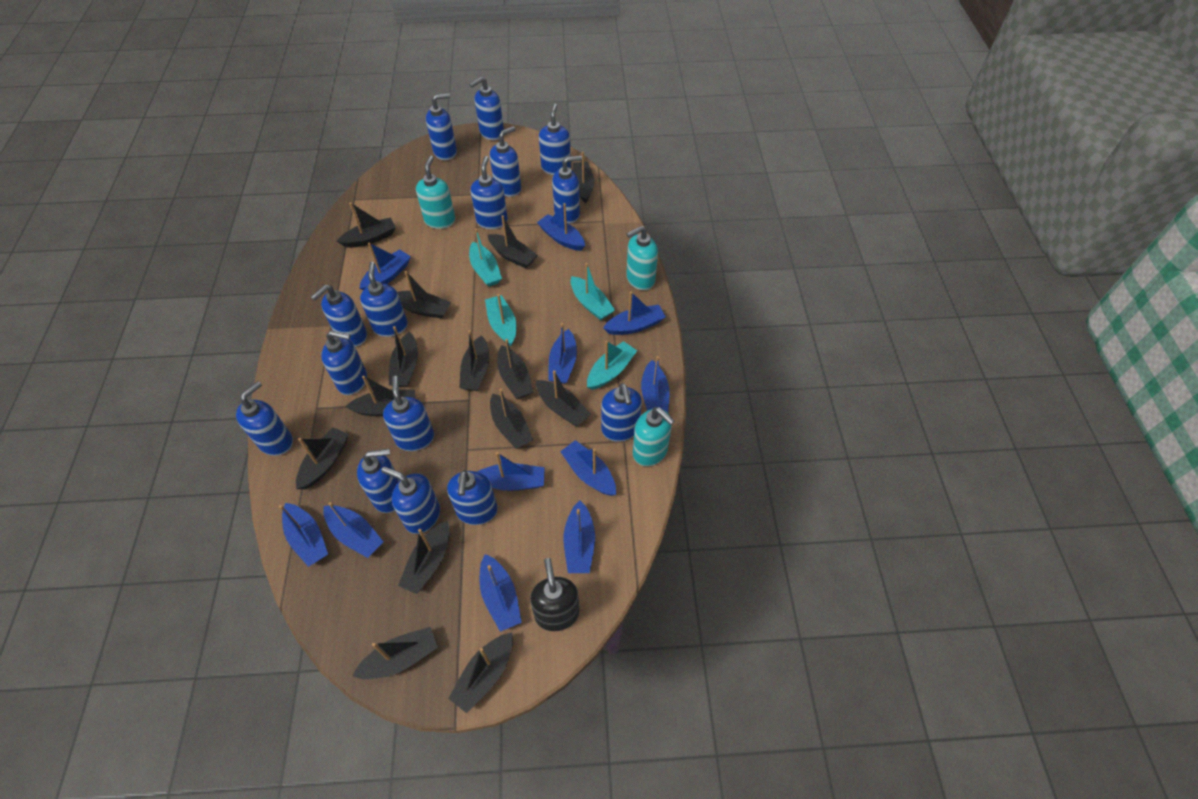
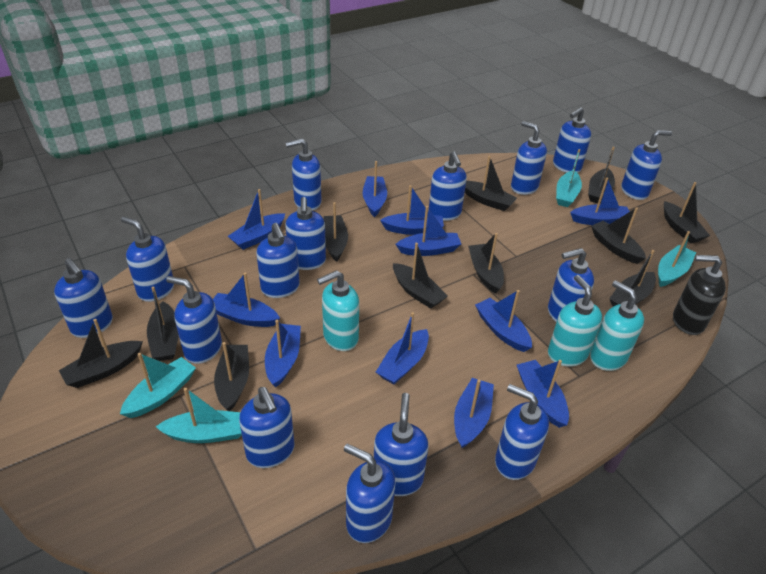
black boat: 14 -> 11

